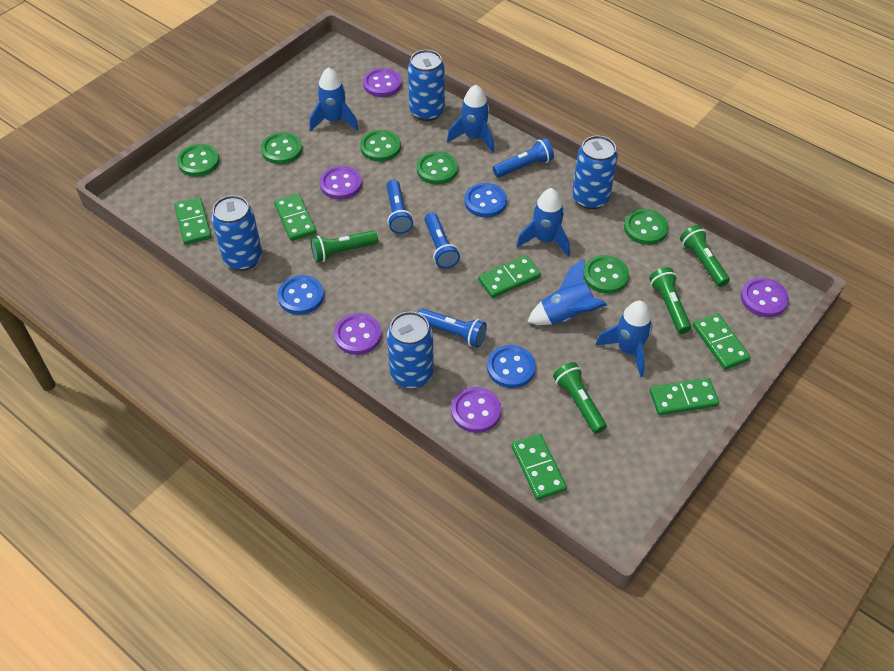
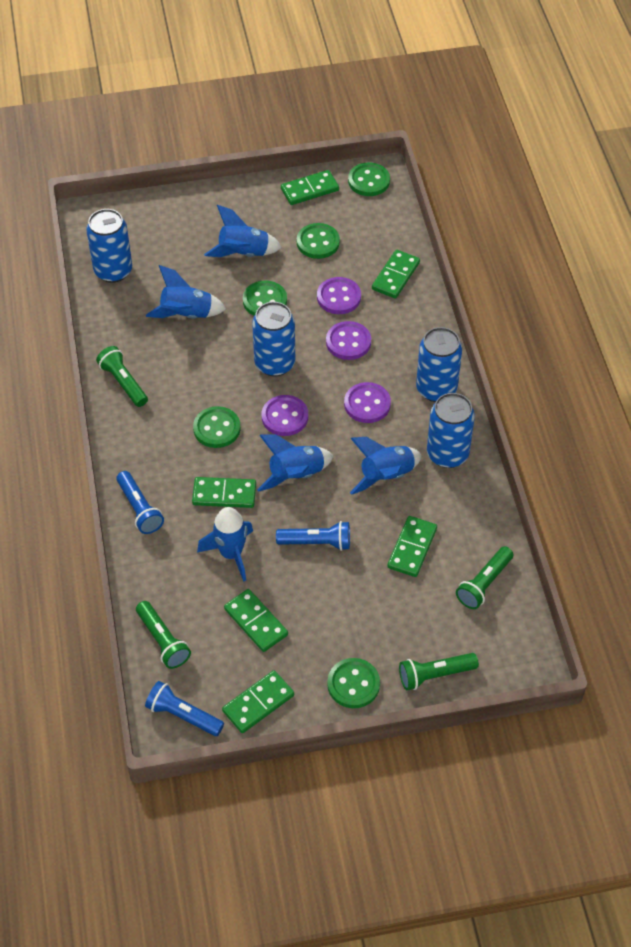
blue button: 3 -> 0
blue flashlight: 4 -> 3
green button: 6 -> 5
purple button: 5 -> 4

